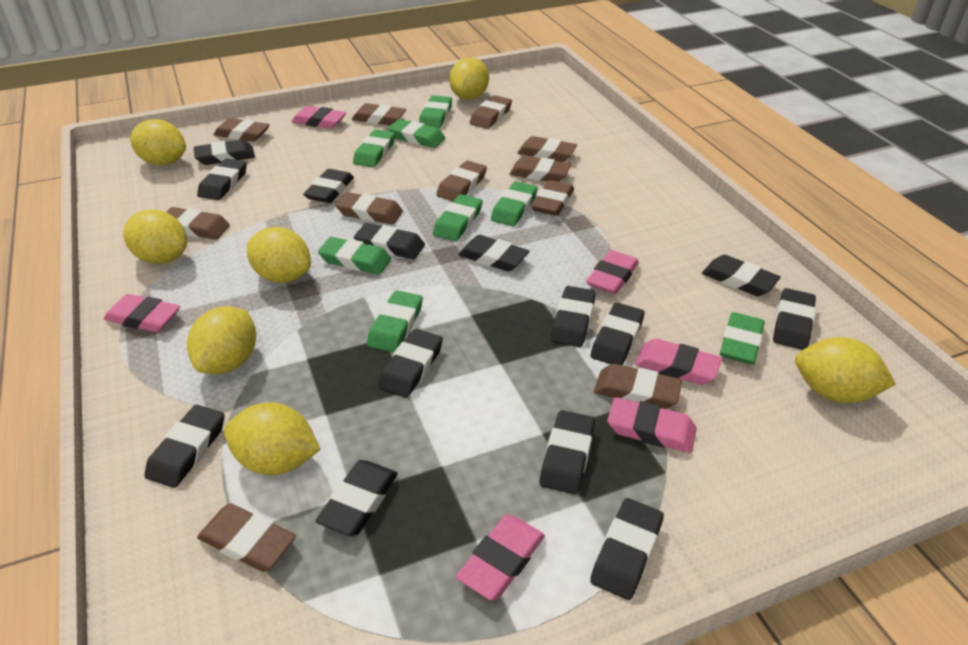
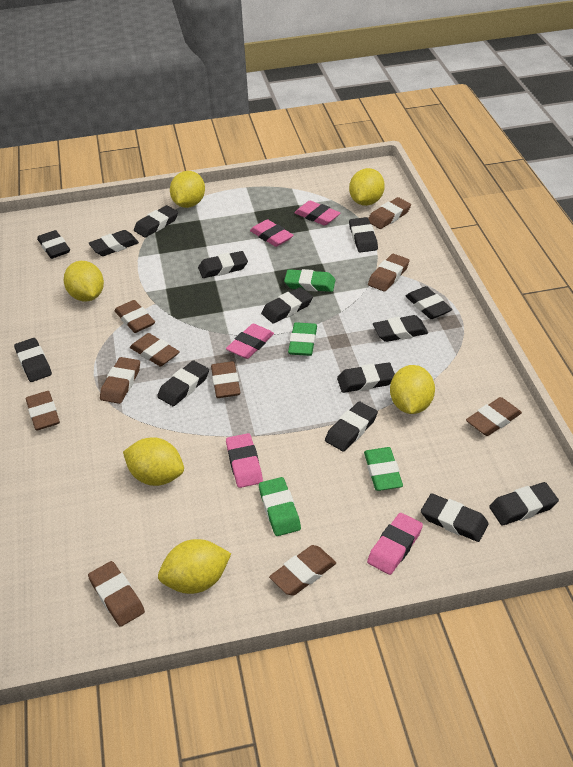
brown eraser: 11 -> 10
green eraser: 8 -> 4
pink eraser: 6 -> 5
yellow lemon: 7 -> 6

